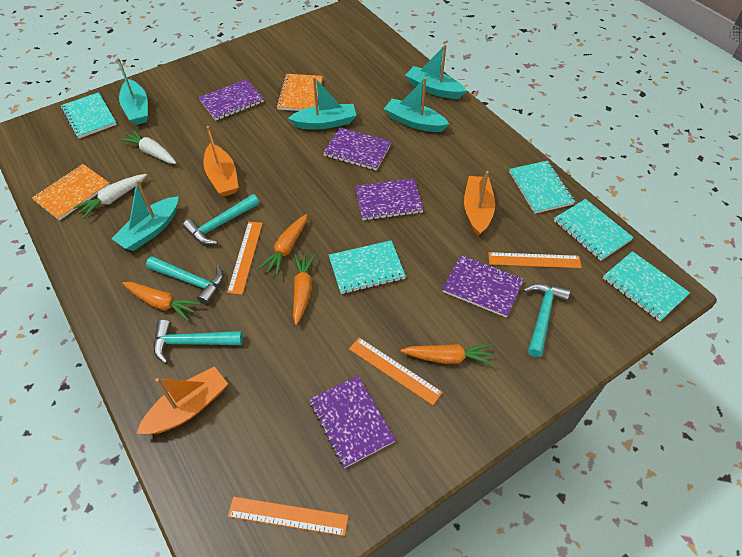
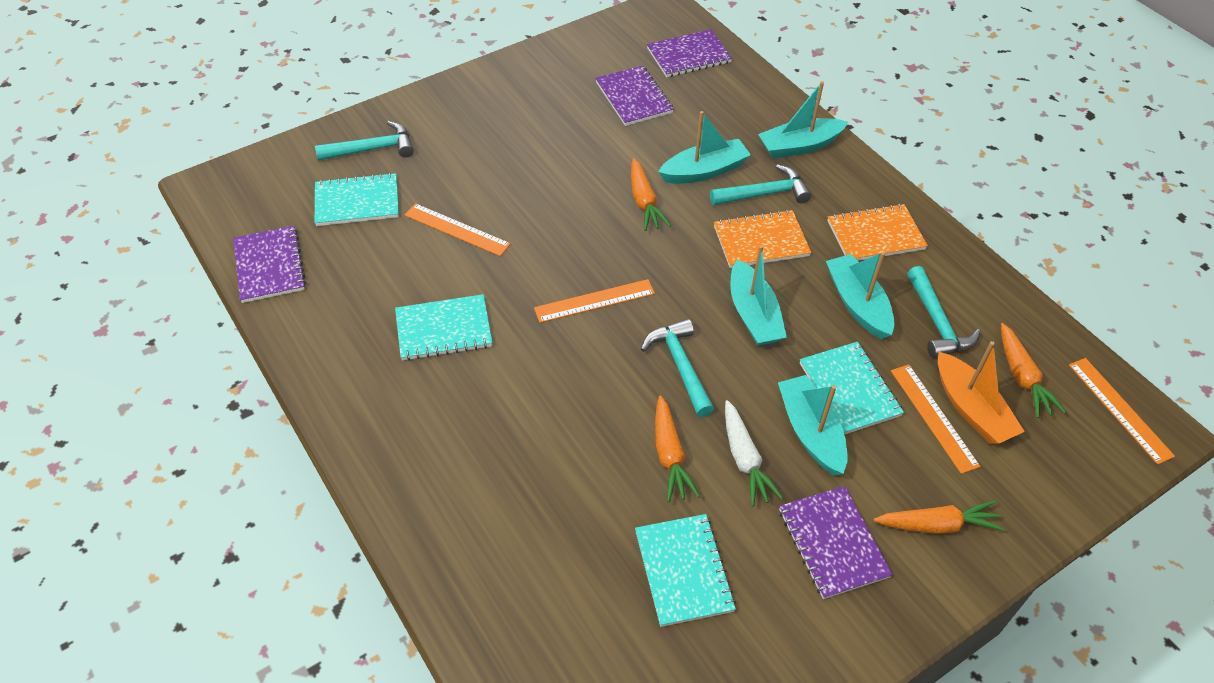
orange boat: 3 -> 1
purple notebook: 5 -> 4
turquoise notebook: 5 -> 4
white carrot: 2 -> 1

